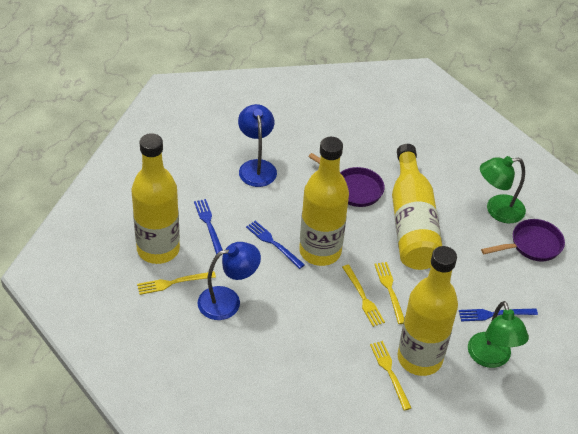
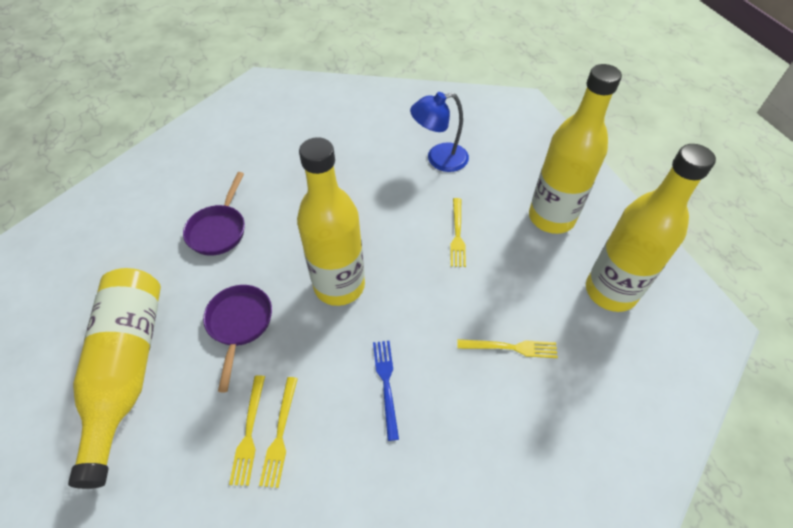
blue fork: 3 -> 1
blue lamp: 2 -> 1
green lamp: 2 -> 0

